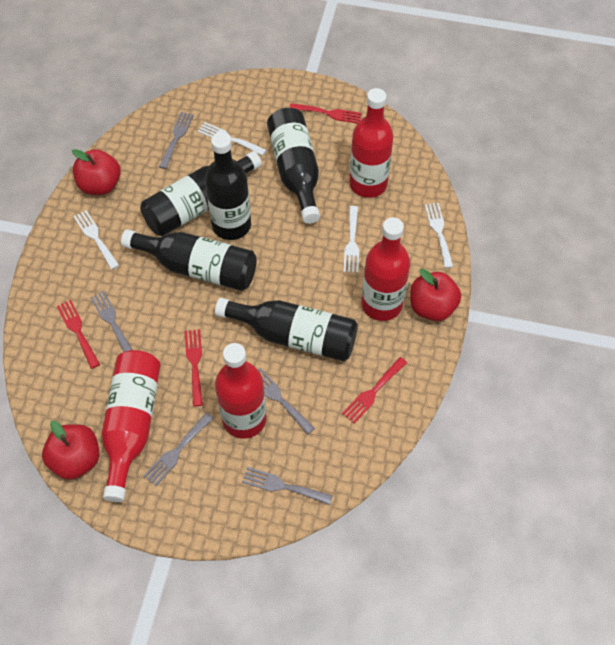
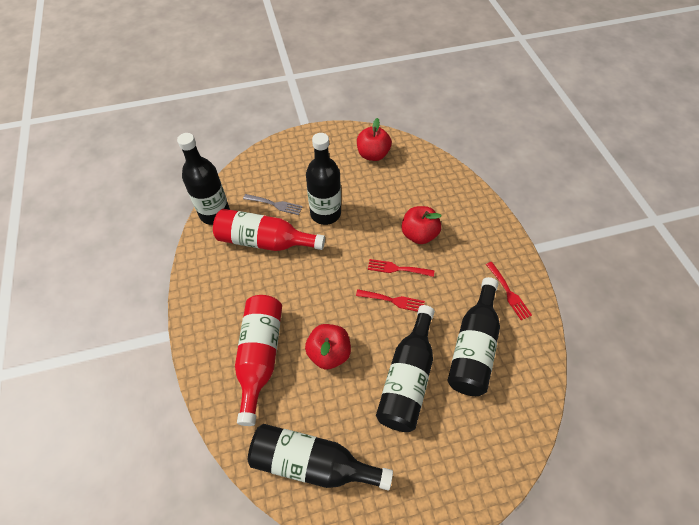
grey fork: 5 -> 1
red bottle: 4 -> 2
red fork: 4 -> 3
white fork: 4 -> 0

